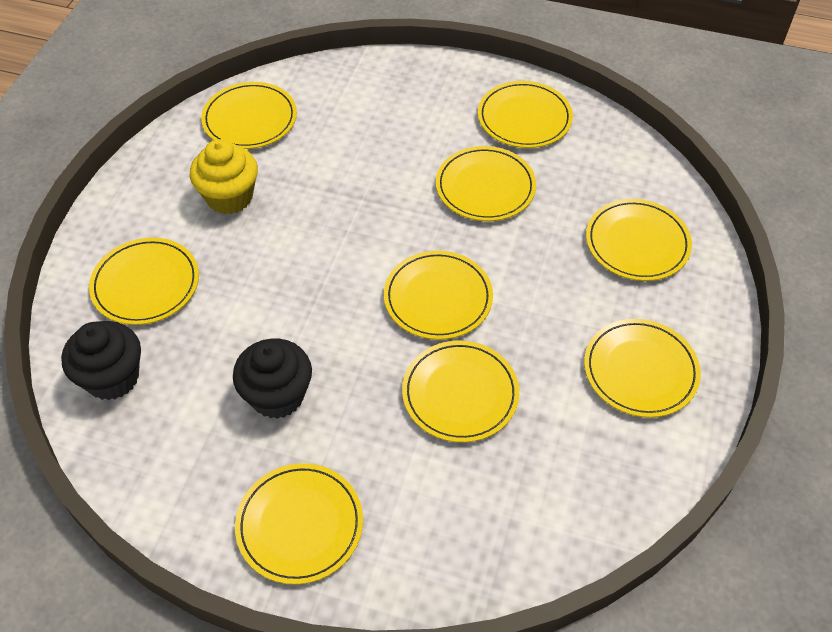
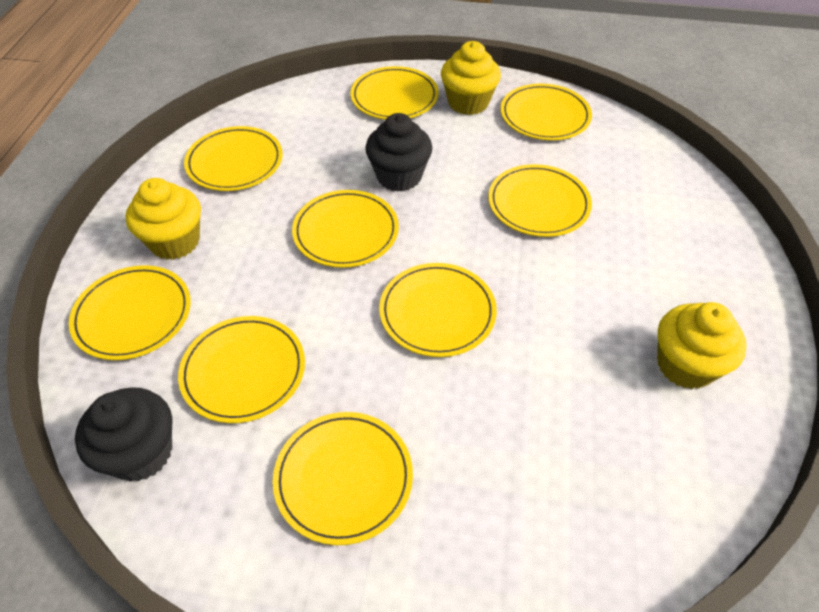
yellow cupcake: 1 -> 3

